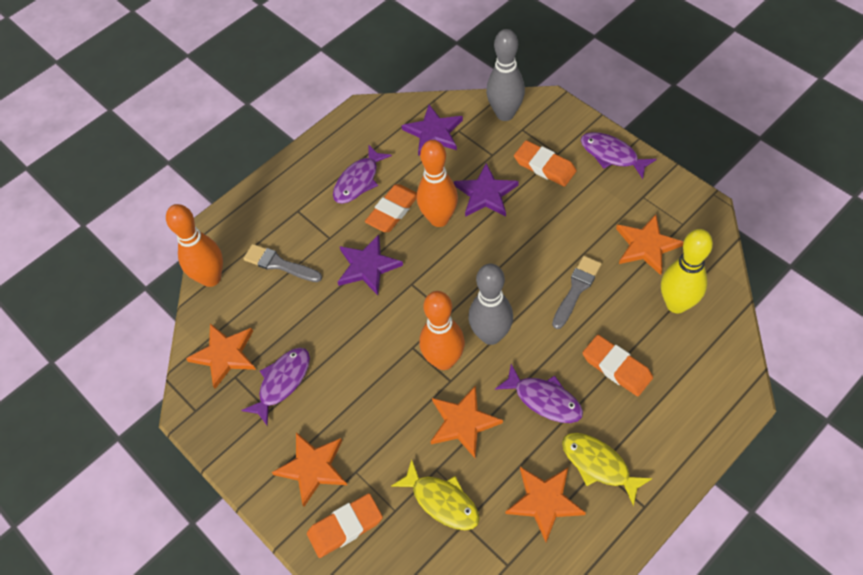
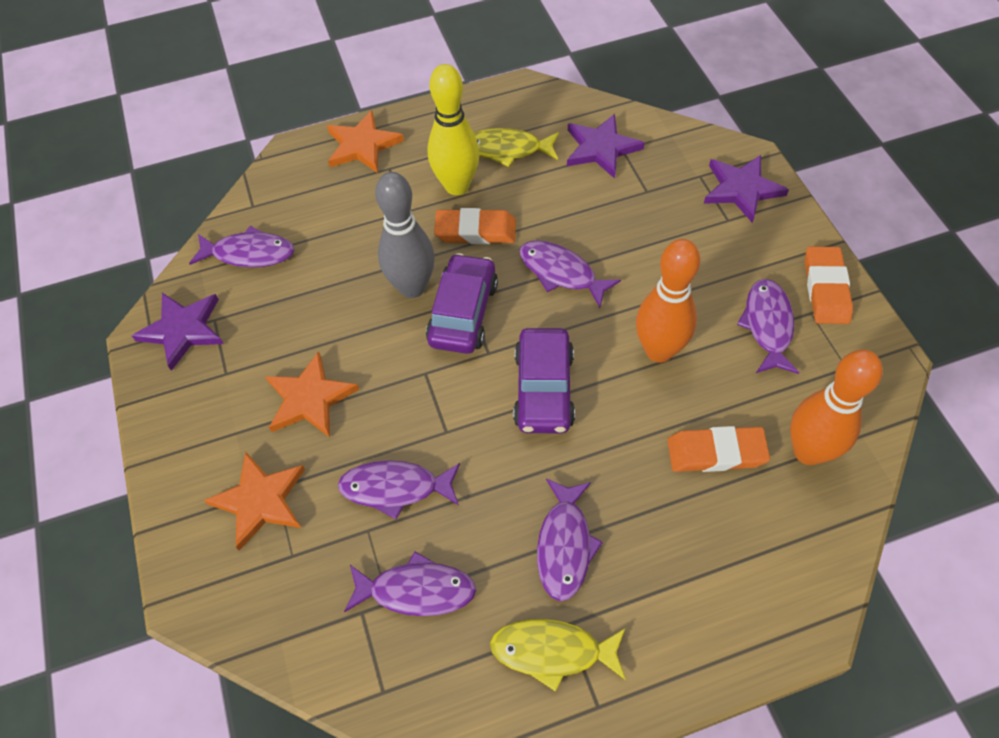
grey bowling pin: 2 -> 1
grey brush: 2 -> 0
orange bowling pin: 3 -> 2
orange eraser: 4 -> 3
orange star: 5 -> 3
purple car: 0 -> 2
purple fish: 4 -> 6

